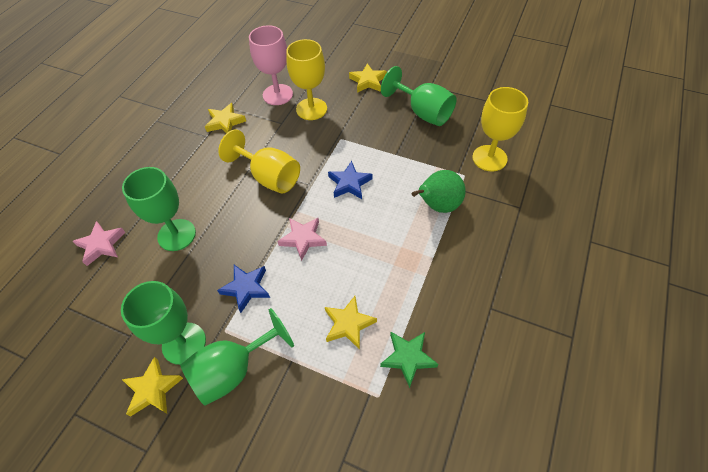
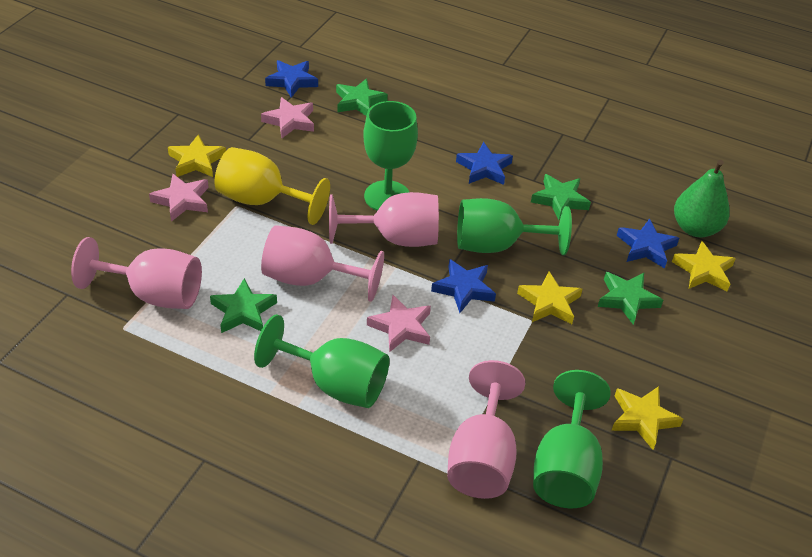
blue star: 2 -> 4
green star: 1 -> 4
pink goblet: 1 -> 4
pink star: 2 -> 3
yellow goblet: 3 -> 1

